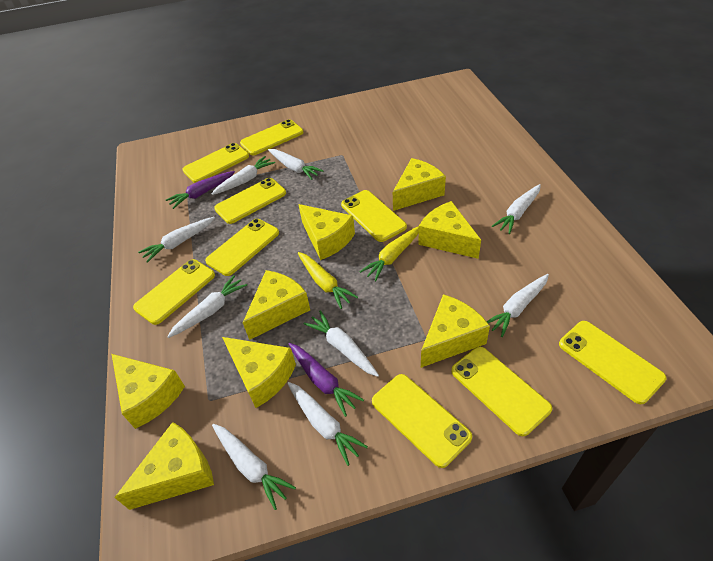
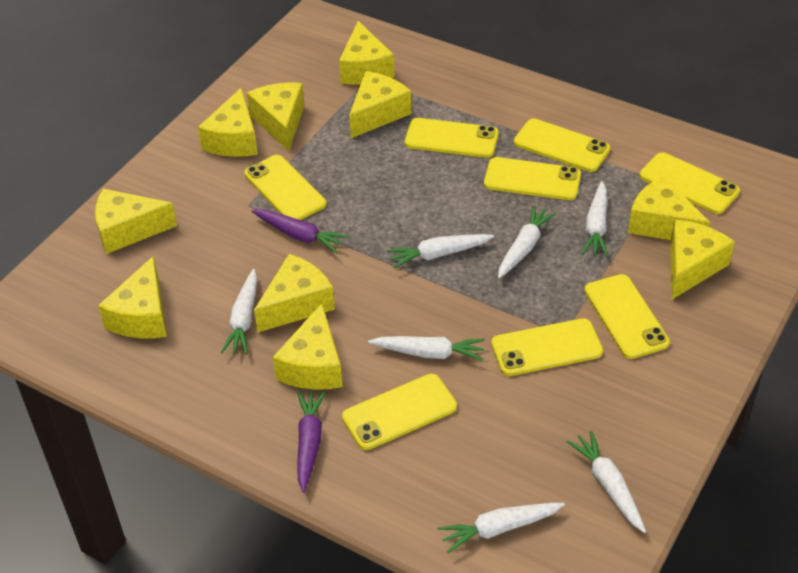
white carrot: 9 -> 7
yellow carrot: 2 -> 0
yellow cheese: 8 -> 10
yellow phone: 9 -> 8

